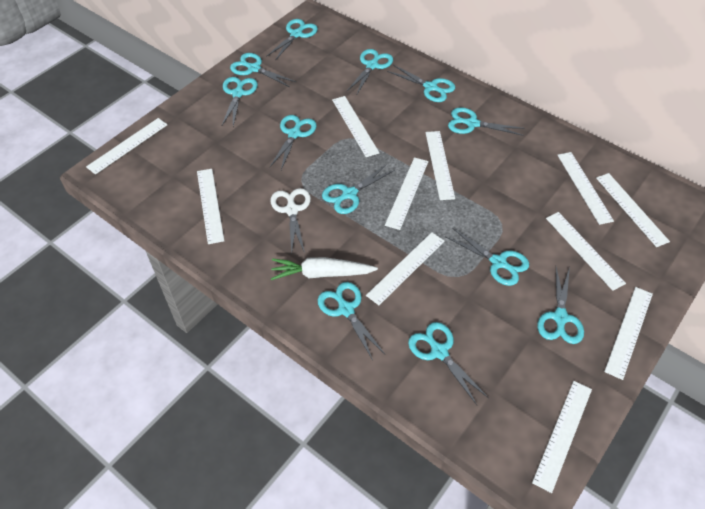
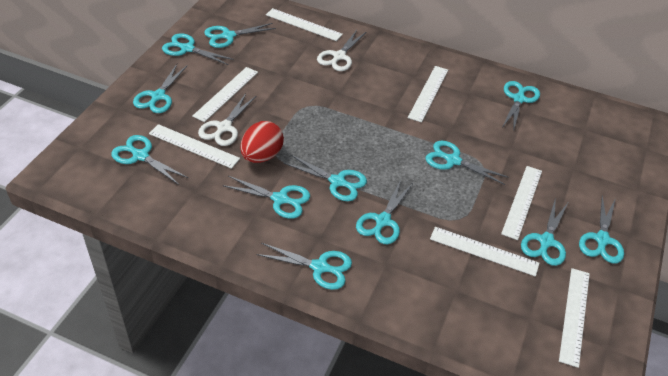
red egg: 0 -> 1
white carrot: 1 -> 0
white ruler: 11 -> 7
white scissors: 1 -> 2

